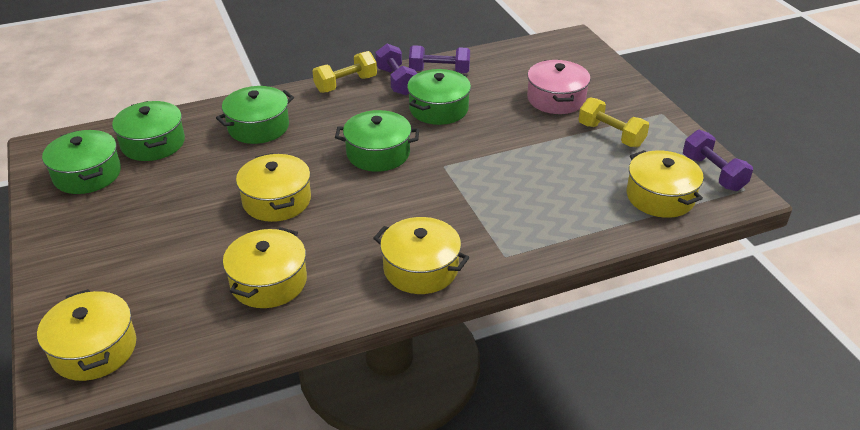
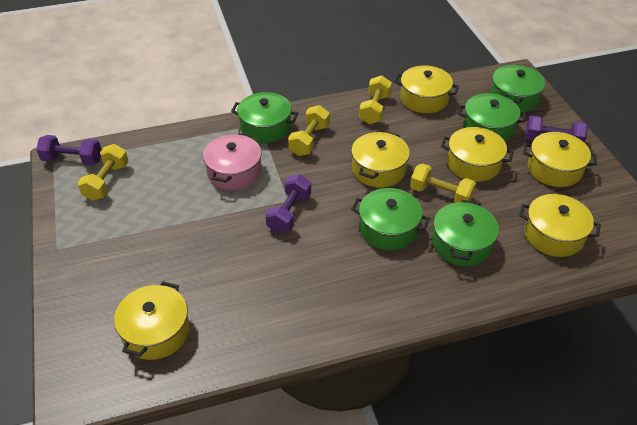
yellow dumbbell: 2 -> 4
yellow pot: 5 -> 6

